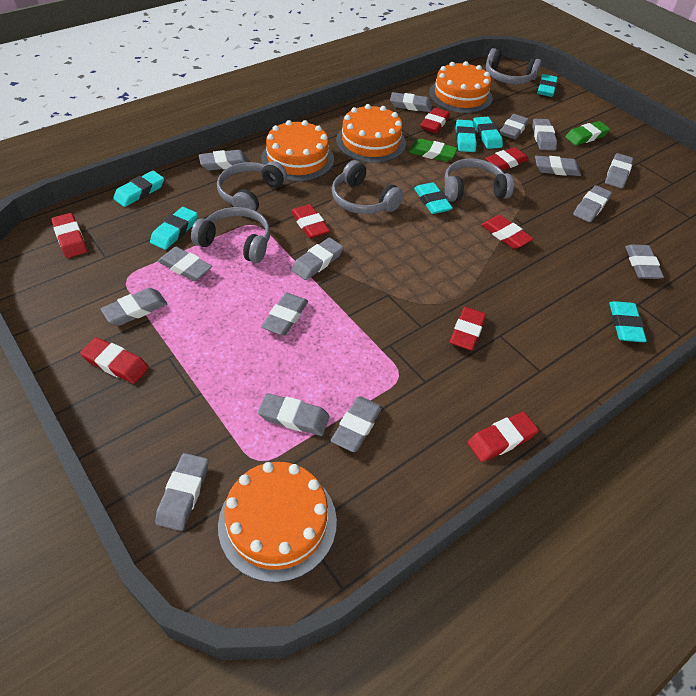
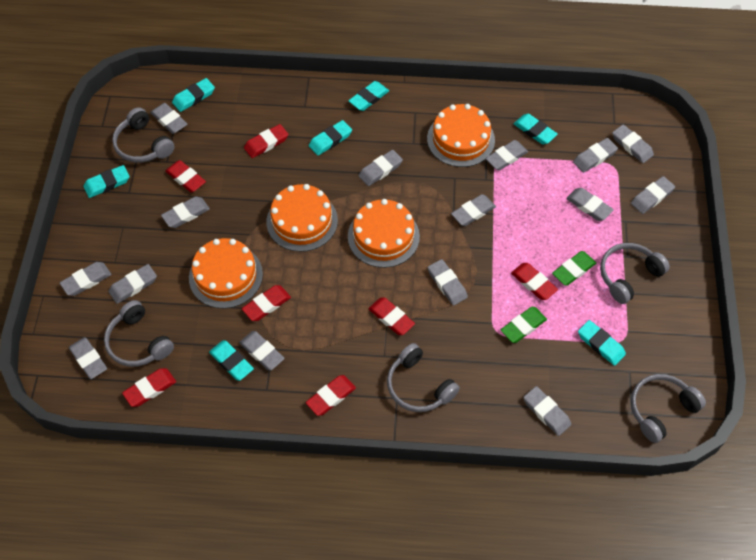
red eraser: 8 -> 7

